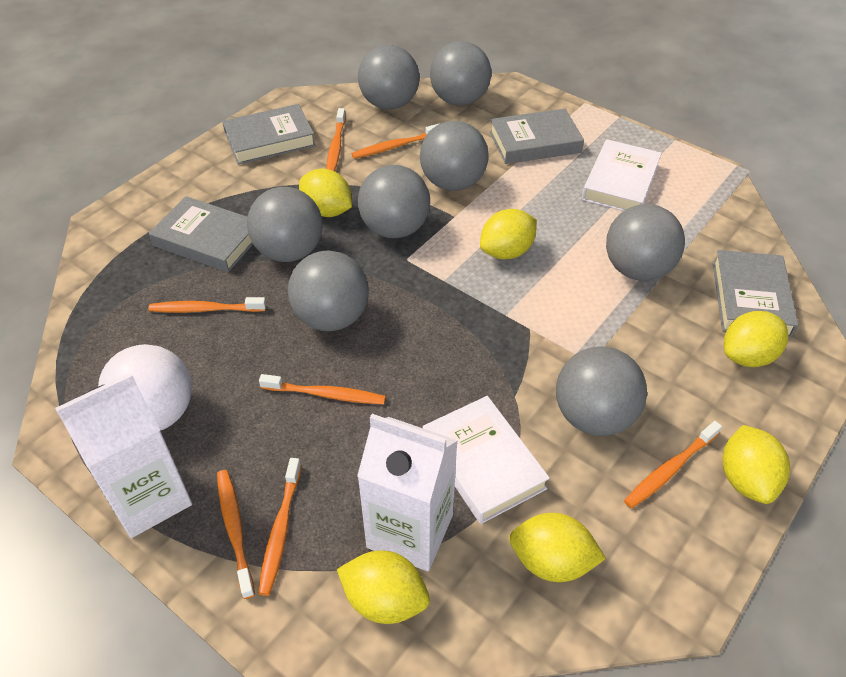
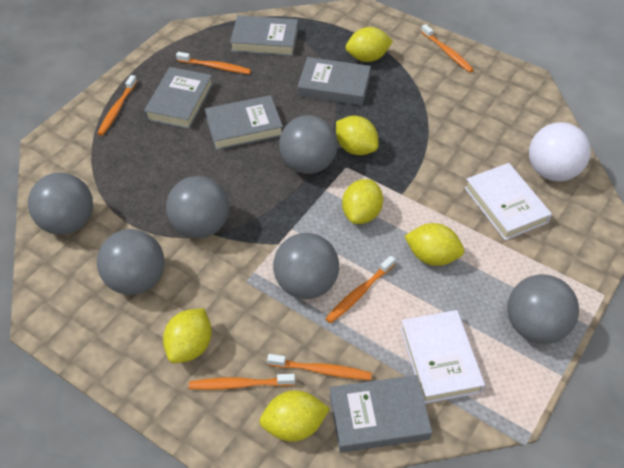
grey ball: 8 -> 6
grey book: 4 -> 5
orange toothbrush: 7 -> 6
white carton: 2 -> 0

